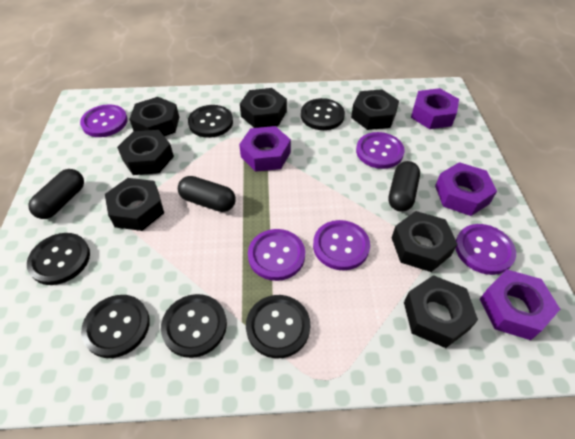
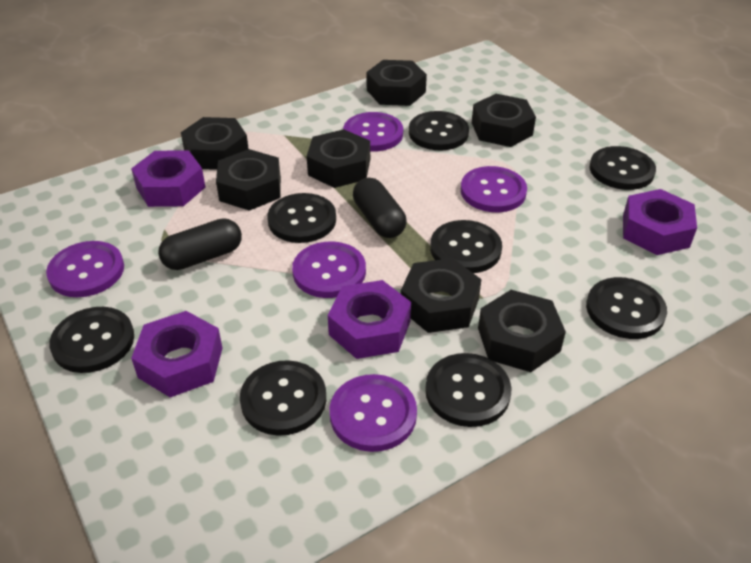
black button: 6 -> 8
black capsule: 3 -> 2

